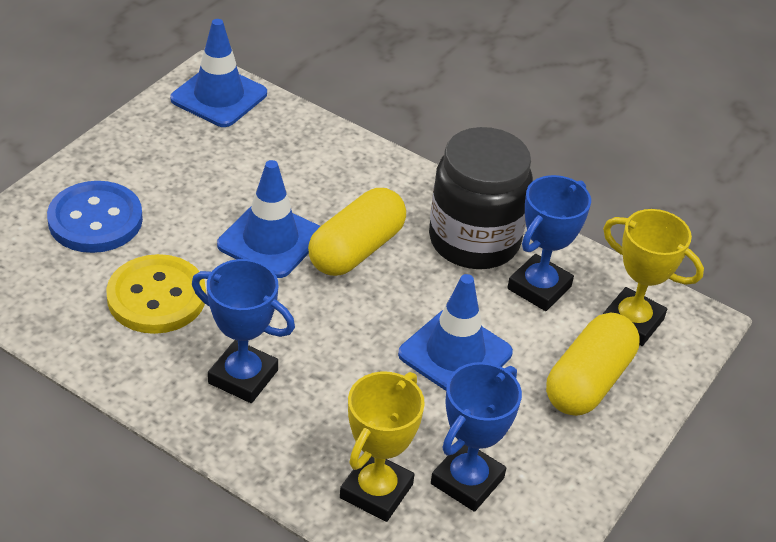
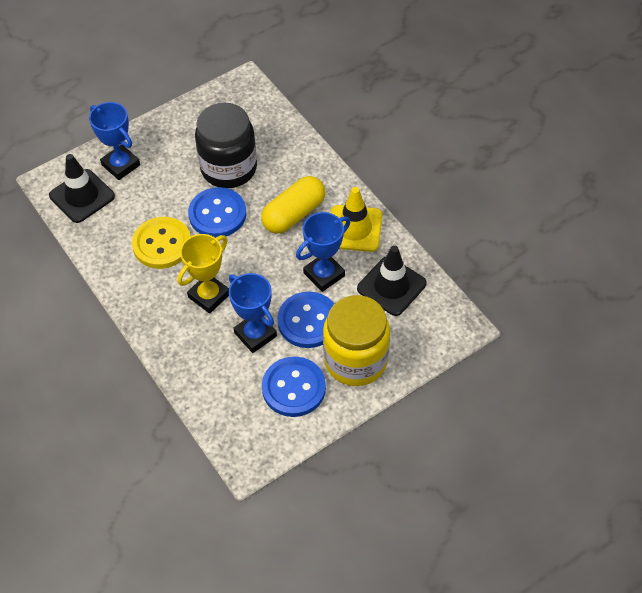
black traffic cone: 0 -> 2
blue button: 1 -> 3
blue traffic cone: 3 -> 0
yellow capsule: 2 -> 1
yellow jar: 0 -> 1
yellow traffic cone: 0 -> 1
yellow trophy: 2 -> 1

